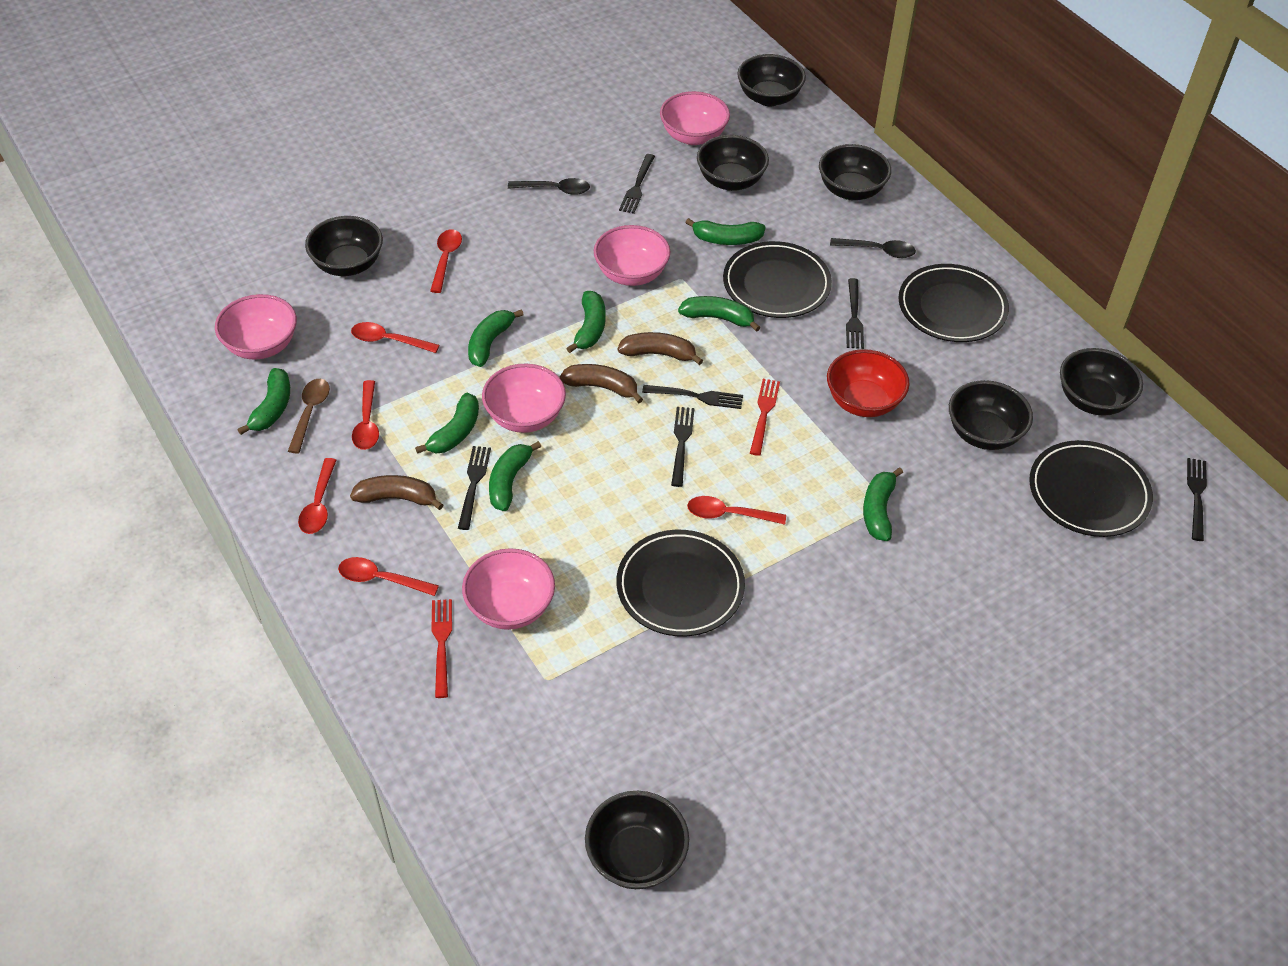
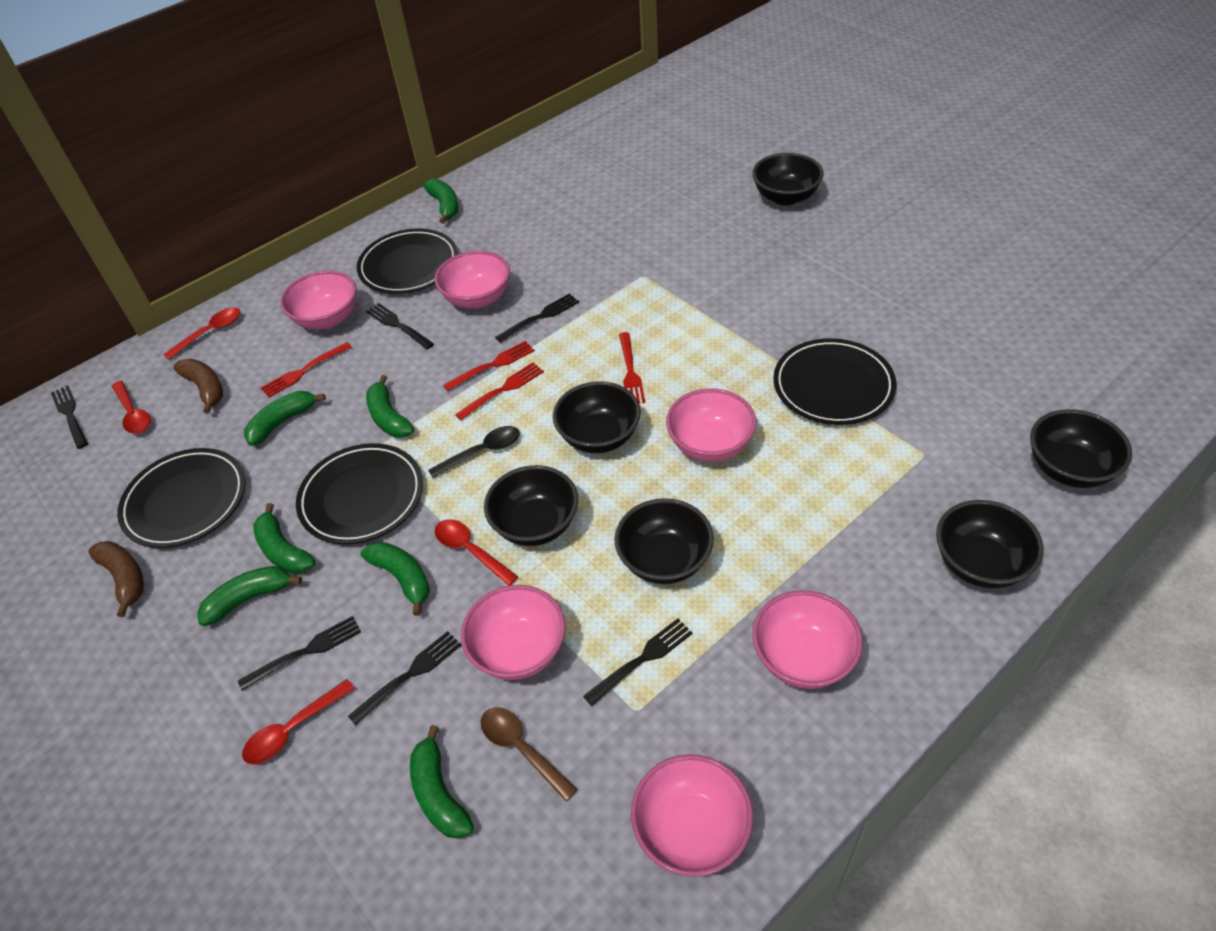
black bowl: 7 -> 6
black spoon: 2 -> 1
brown banana: 3 -> 2
green banana: 8 -> 7
pink bowl: 5 -> 6
red bowl: 1 -> 0
red fork: 2 -> 4
red spoon: 6 -> 4

